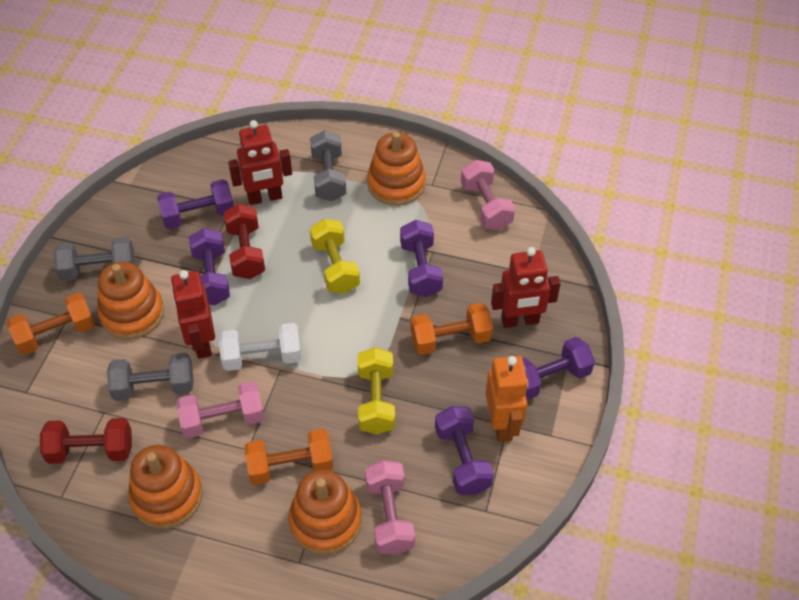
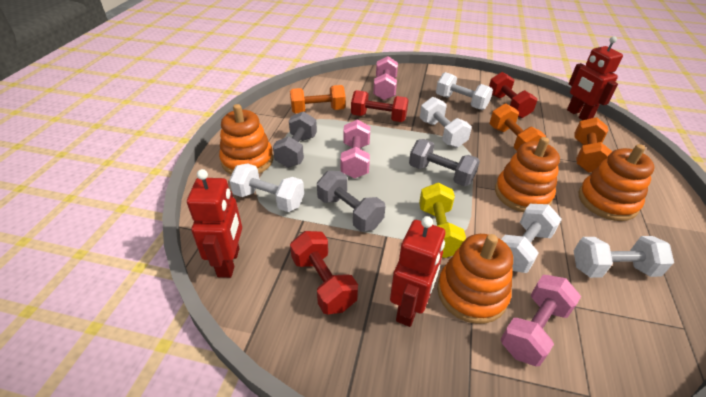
orange robot: 1 -> 0
purple dumbbell: 5 -> 0
red dumbbell: 2 -> 3
white dumbbell: 1 -> 5
yellow dumbbell: 2 -> 1

